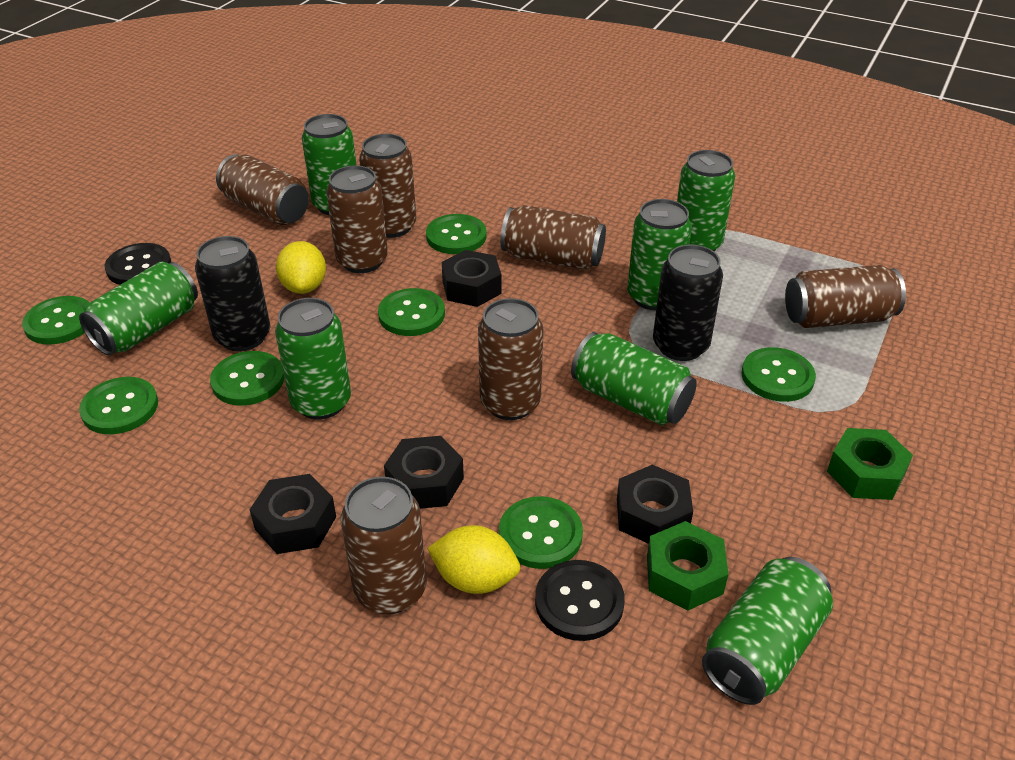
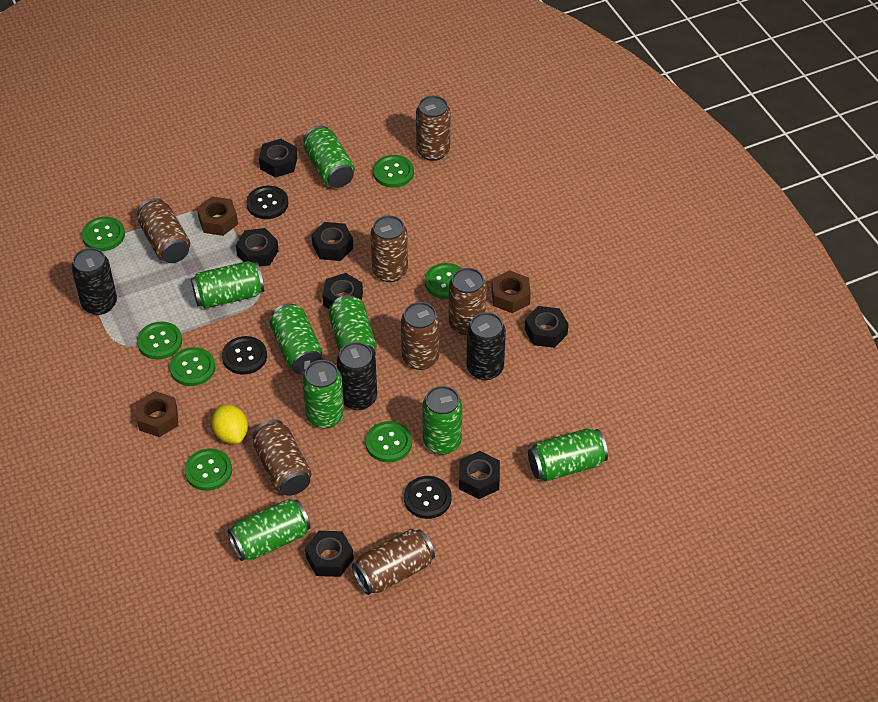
black button: 2 -> 3
black can: 2 -> 3
black nut: 4 -> 7
brown nut: 0 -> 3
green can: 7 -> 8
green nut: 2 -> 0
yellow lemon: 2 -> 1

